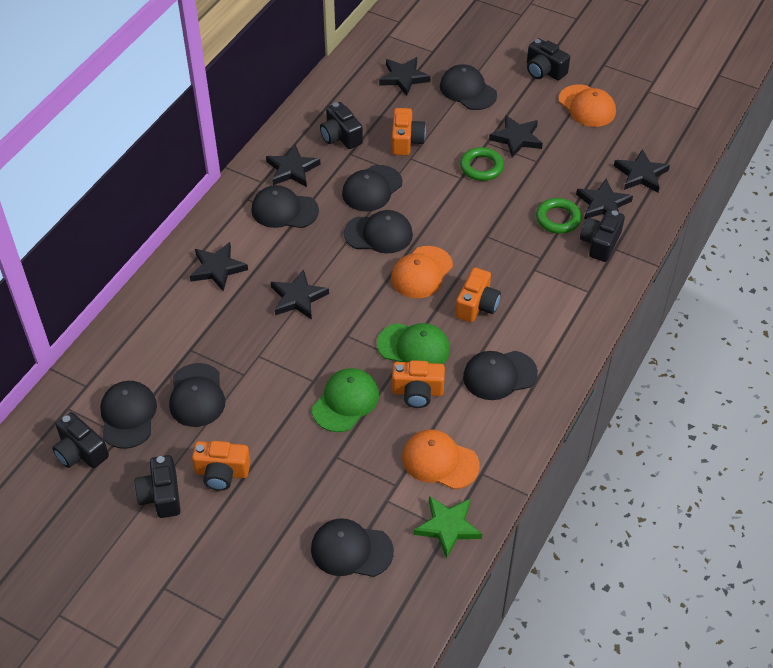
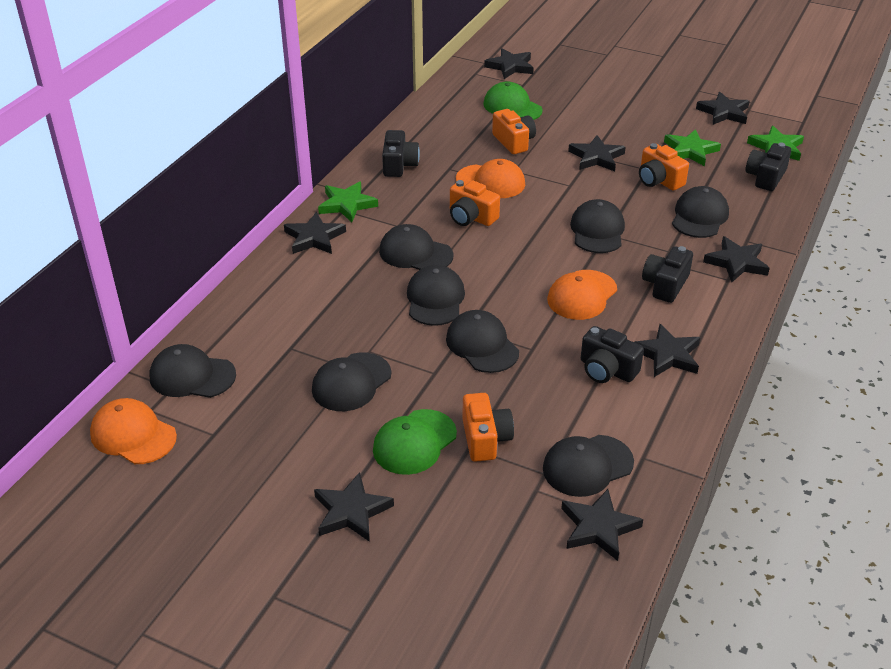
black camera: 5 -> 4
black star: 7 -> 8
green ring: 2 -> 0
green star: 1 -> 3

